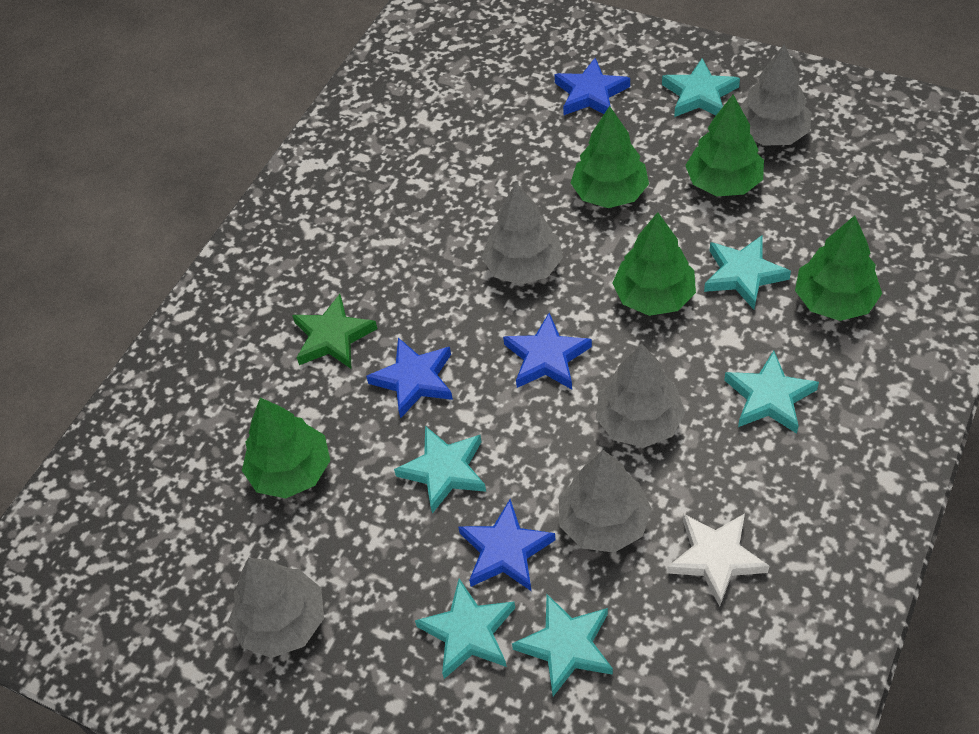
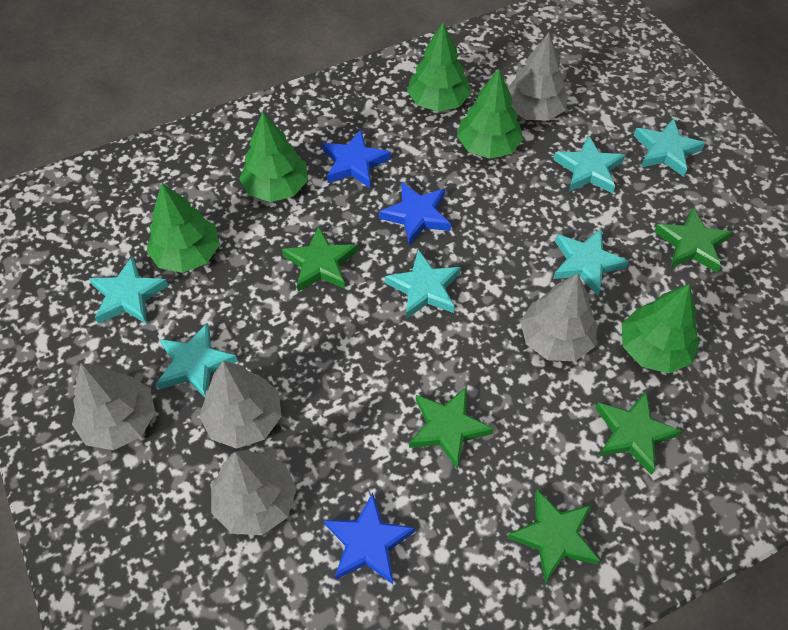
blue star: 4 -> 3
green star: 1 -> 5
white star: 1 -> 0

